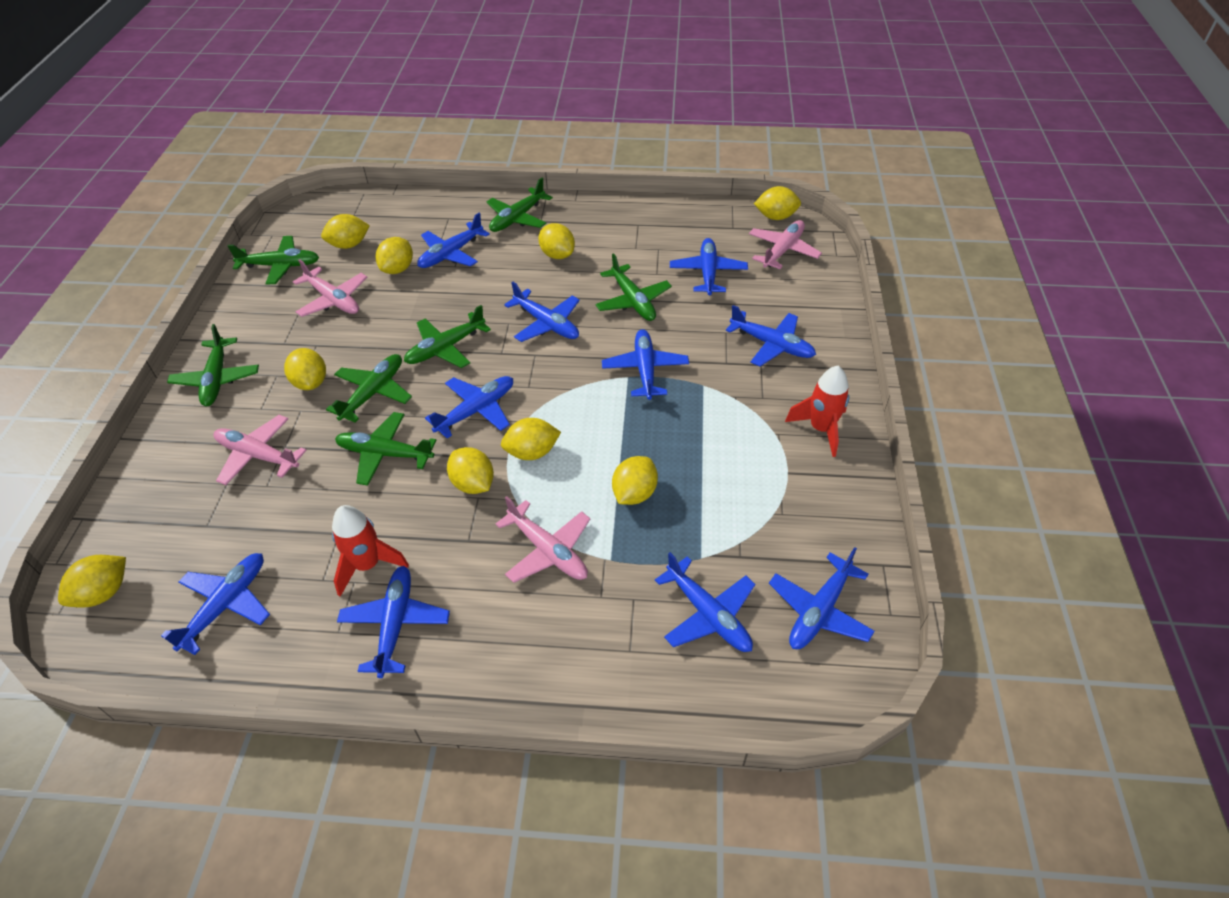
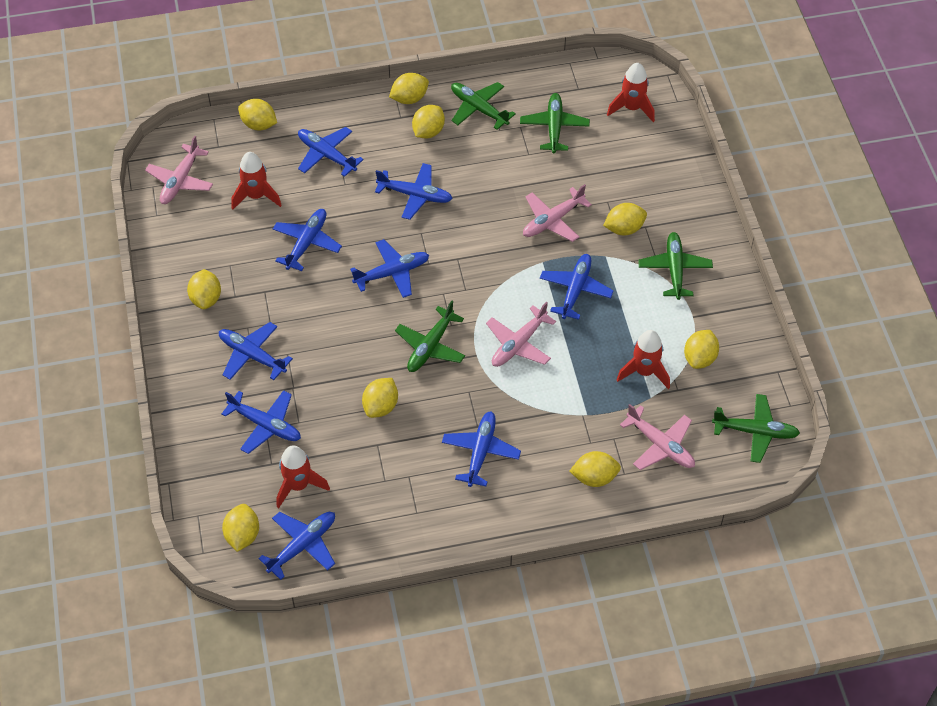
blue plane: 10 -> 9
green plane: 7 -> 5
red rocket: 2 -> 4

